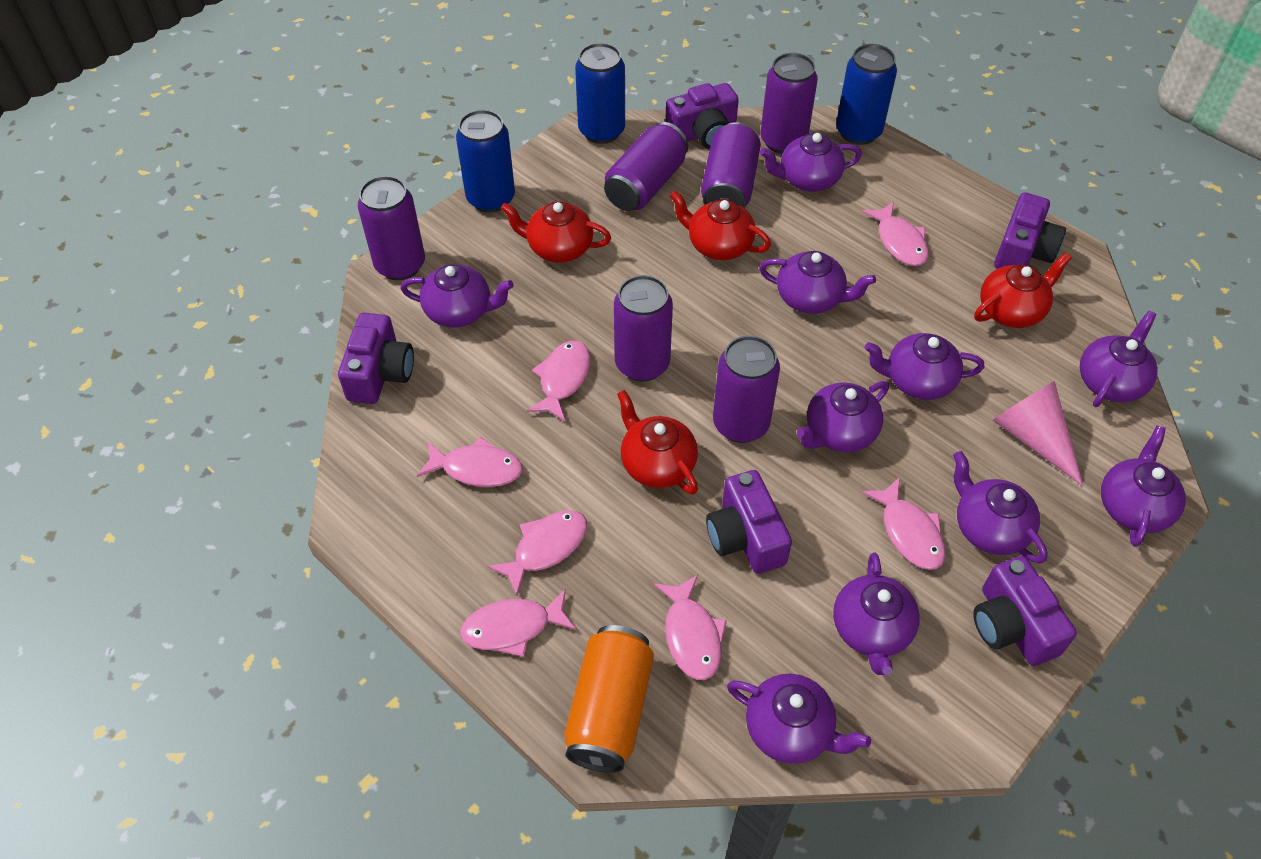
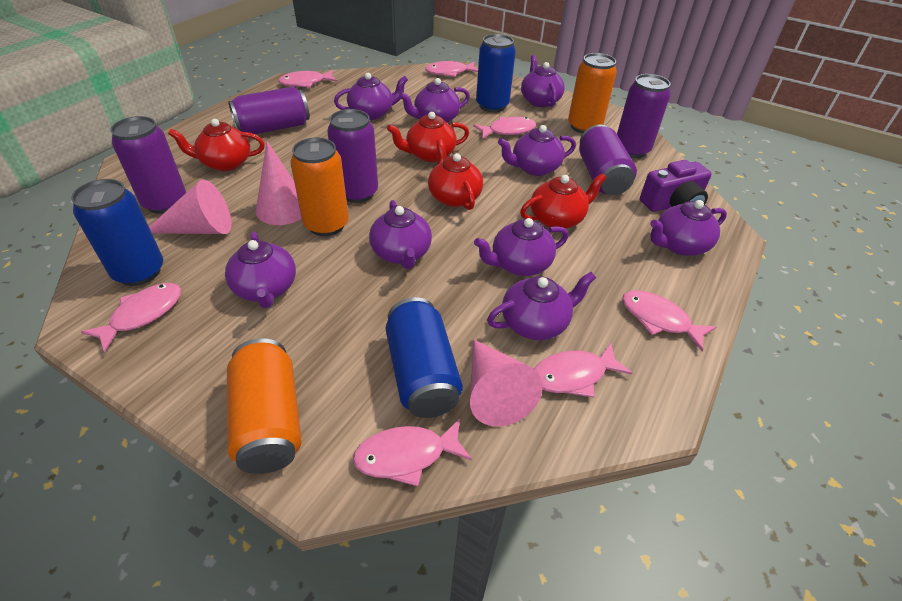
orange can: 1 -> 3
pink cone: 1 -> 3
purple camera: 5 -> 1
purple can: 6 -> 5
purple teapot: 10 -> 9

